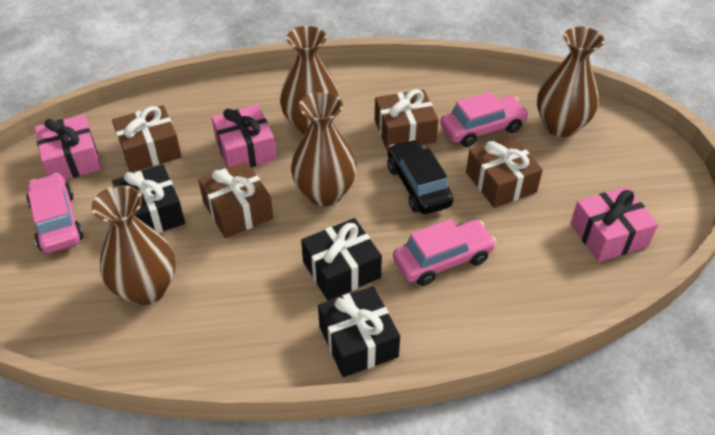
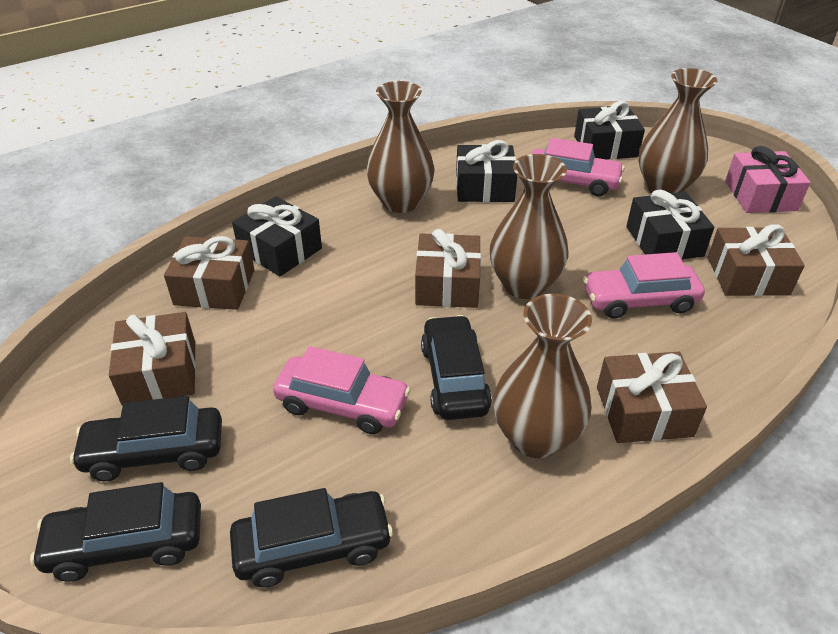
black car: 1 -> 4
black gift: 3 -> 4
brown gift: 4 -> 5
pink gift: 3 -> 1

